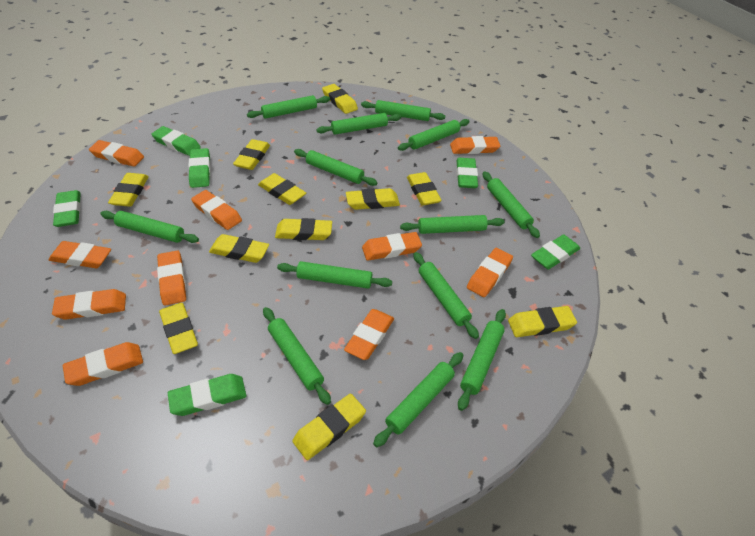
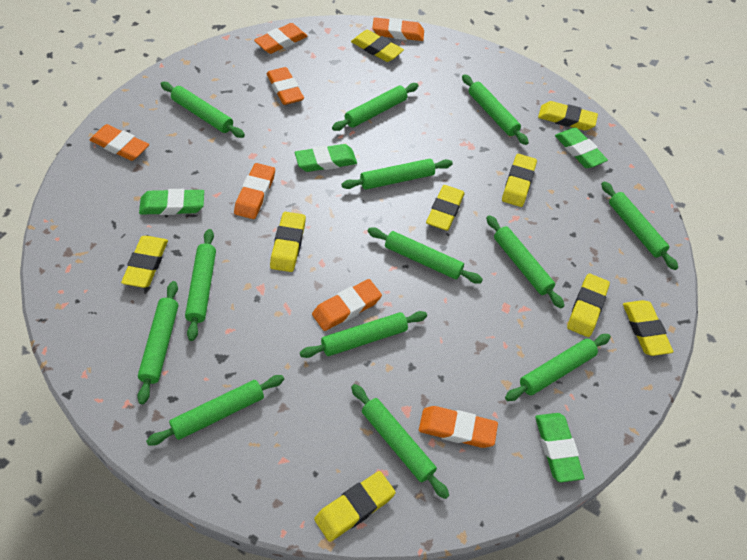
green eraser: 6 -> 4
orange eraser: 10 -> 7
yellow eraser: 11 -> 9

